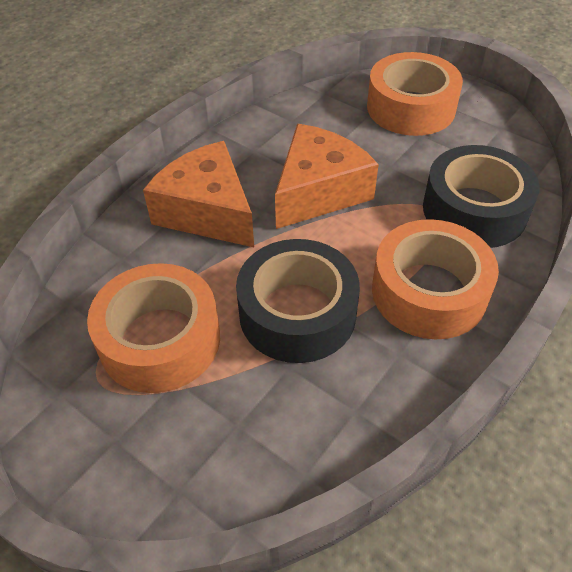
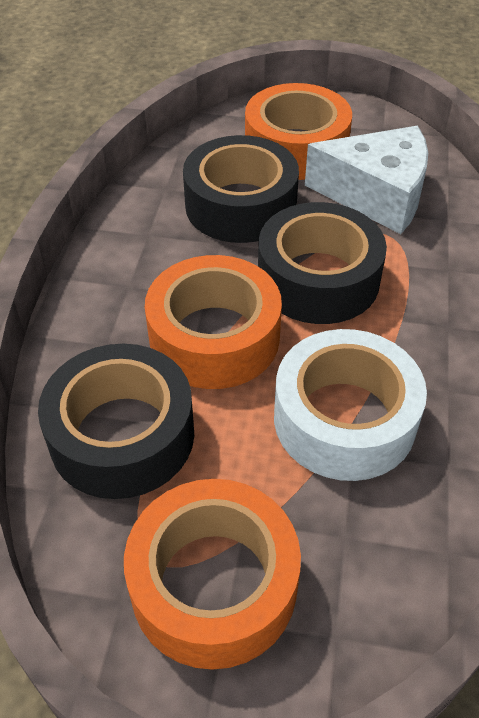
black tape: 2 -> 3
orange cheese: 2 -> 0
white cheese: 0 -> 1
white tape: 0 -> 1

